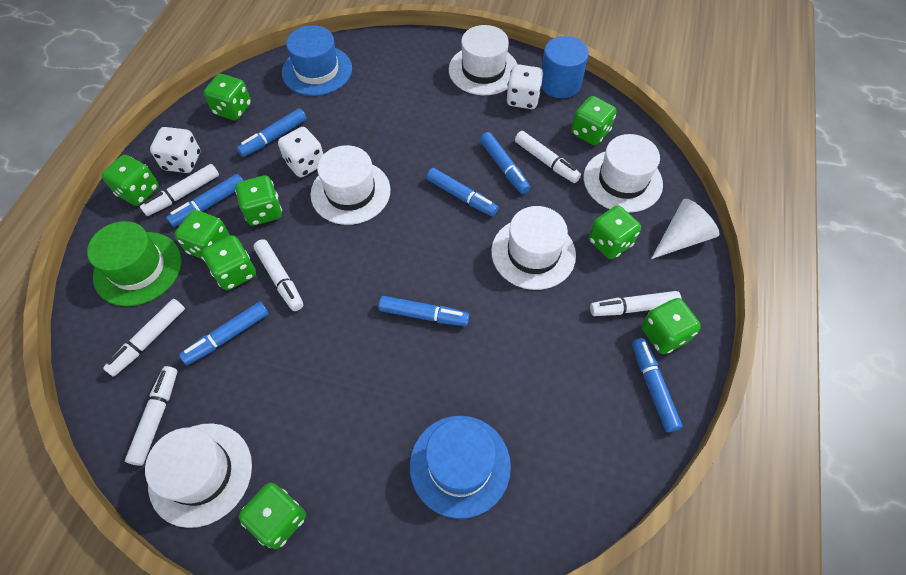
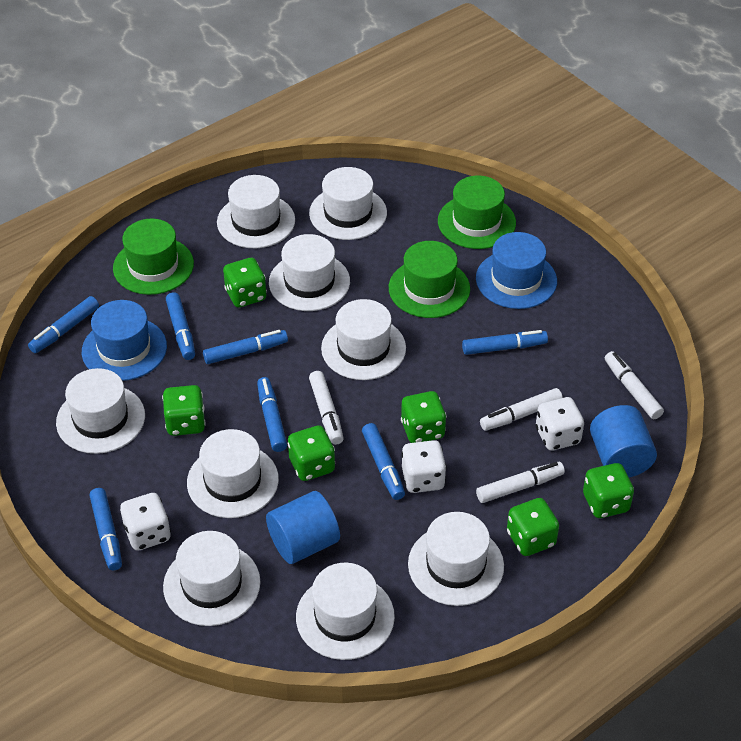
blue cylinder: 1 -> 2
green dice: 9 -> 6
green hat: 1 -> 3
white cone: 1 -> 0
white hat: 5 -> 9
white marker: 6 -> 4

